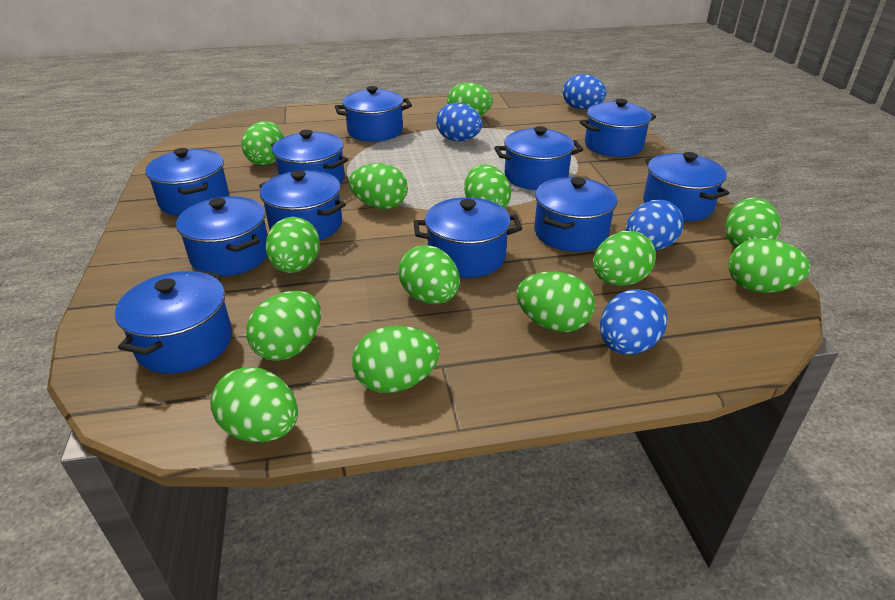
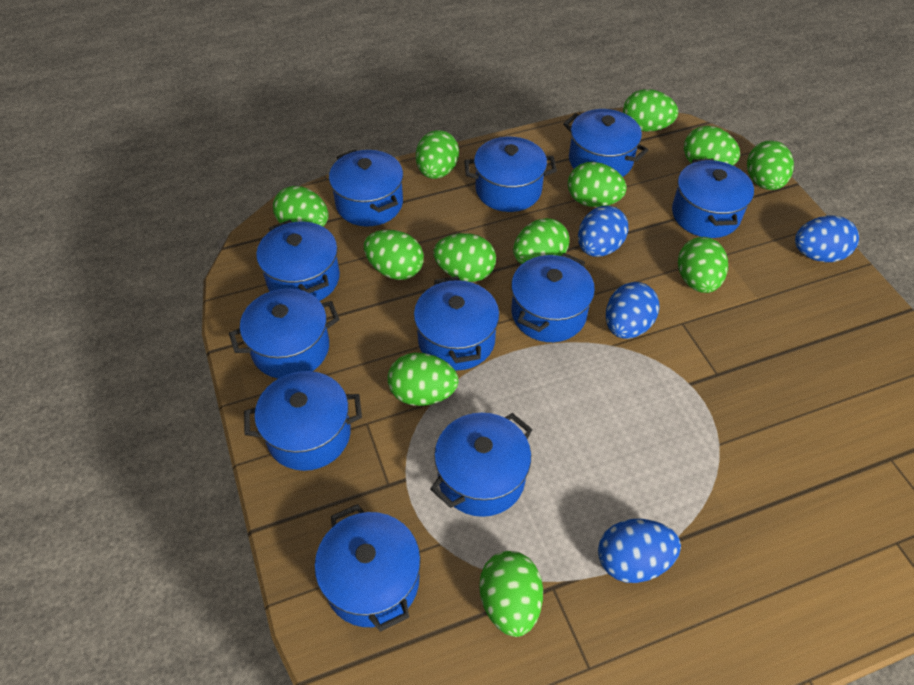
green egg: 13 -> 12

